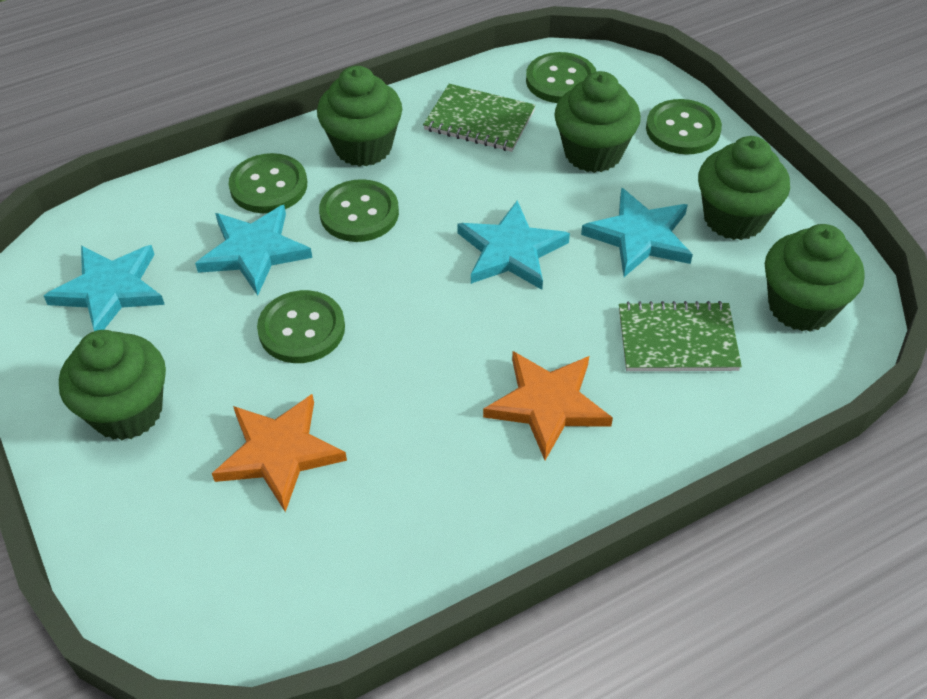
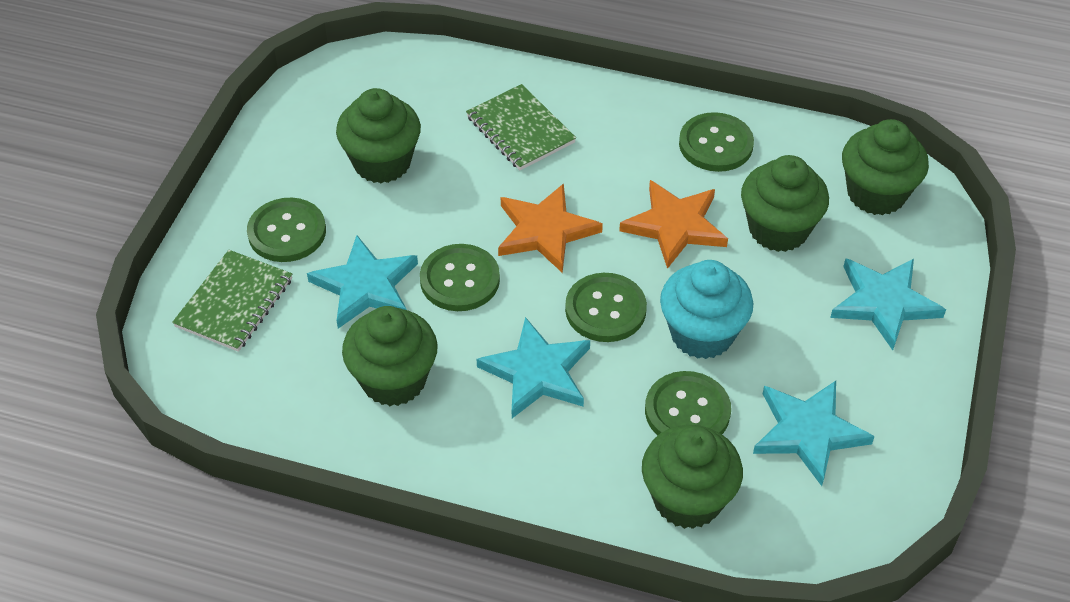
turquoise cupcake: 0 -> 1

